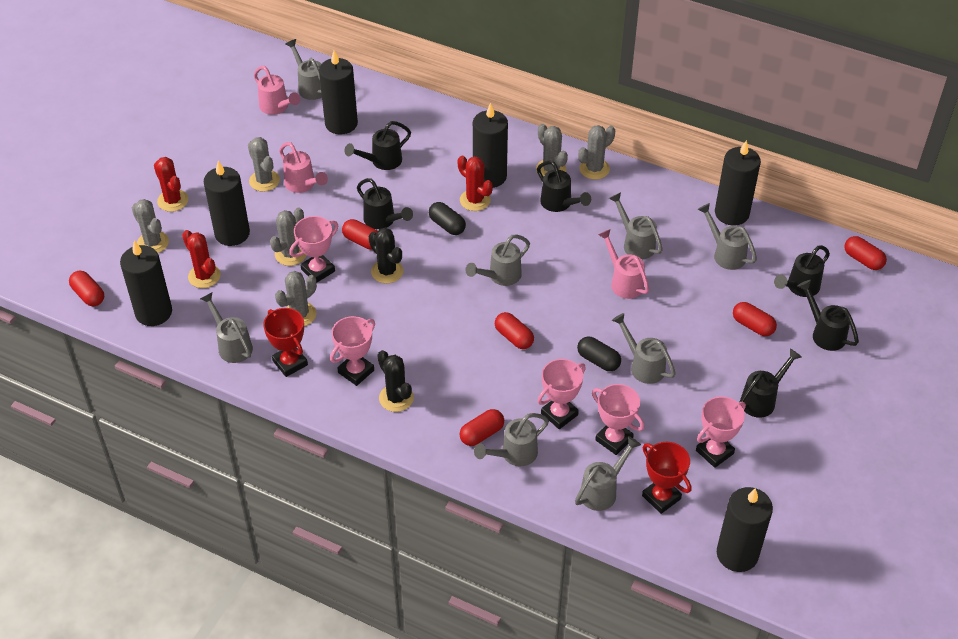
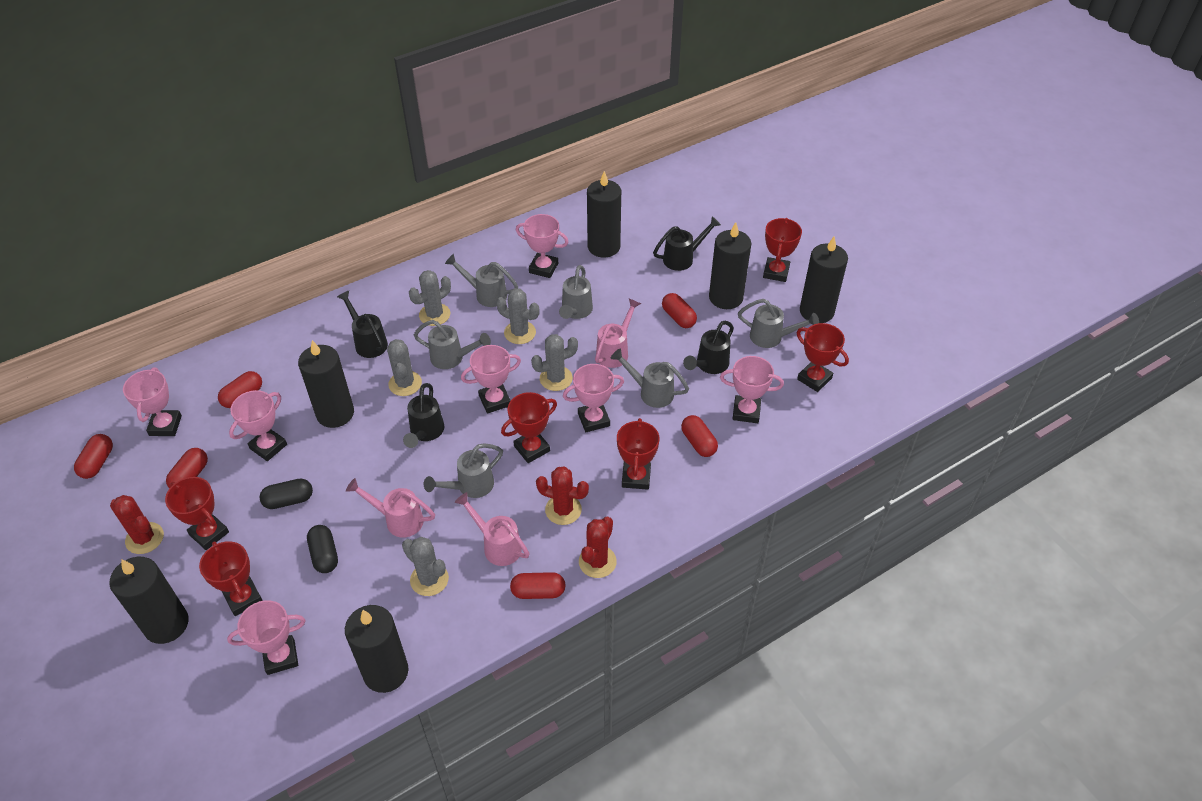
black cactus: 2 -> 0
black watering can: 6 -> 4
grey cactus: 6 -> 5
grey watering can: 8 -> 6
pink trophy: 5 -> 7
red trophy: 2 -> 6

